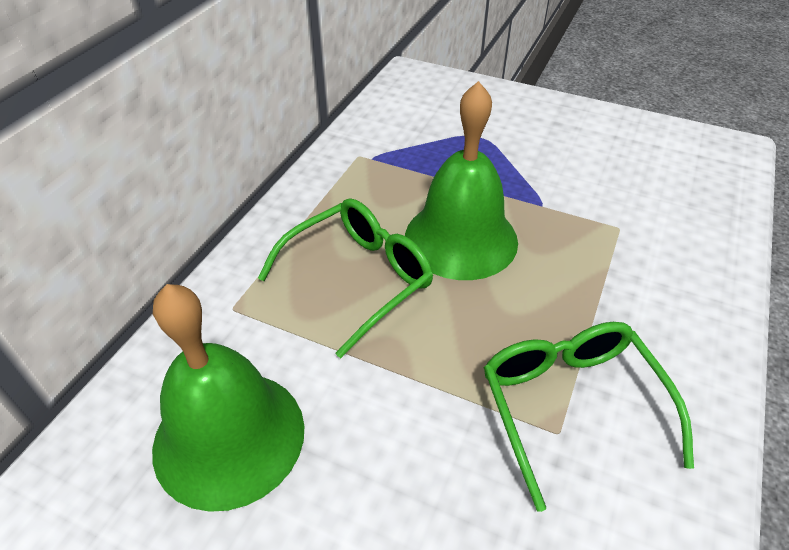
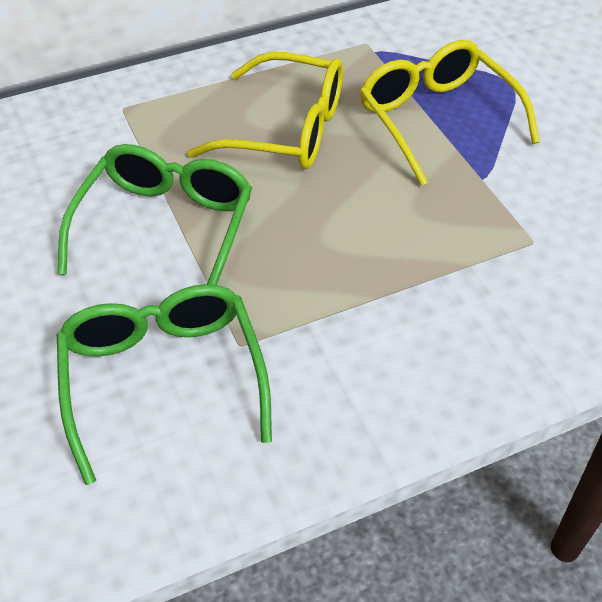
green bell: 2 -> 0
yellow glasses: 0 -> 2

